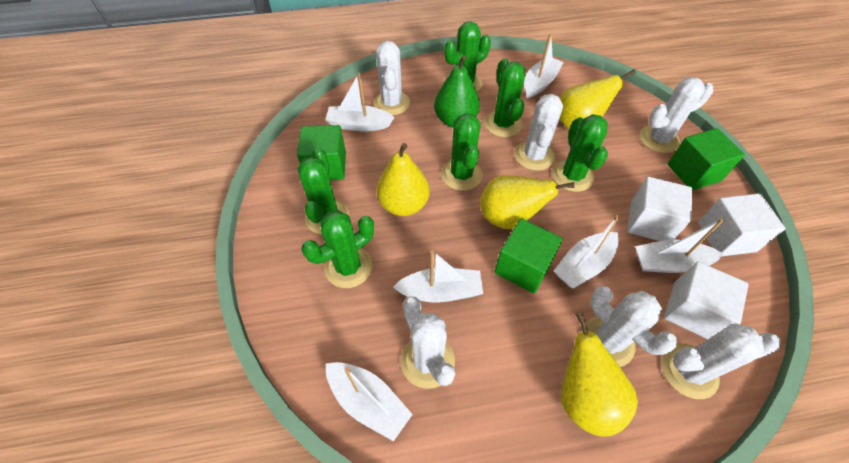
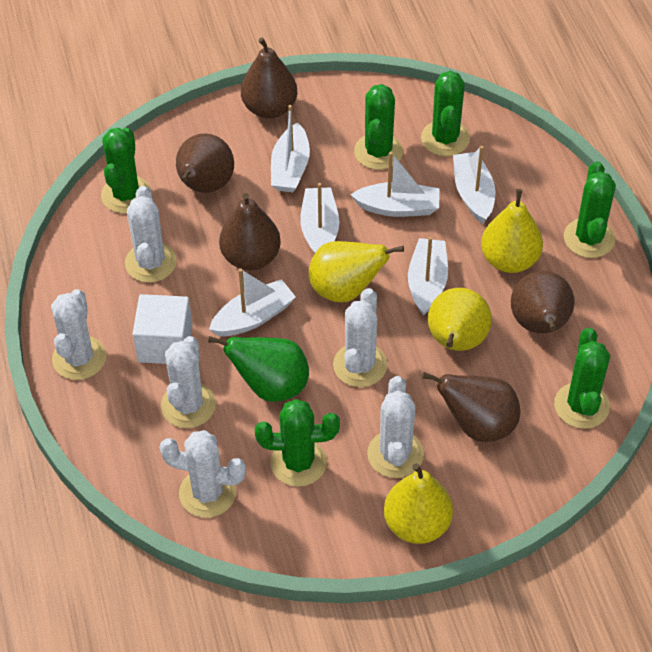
brown pear: 0 -> 5
green cube: 3 -> 0
white cube: 3 -> 1

